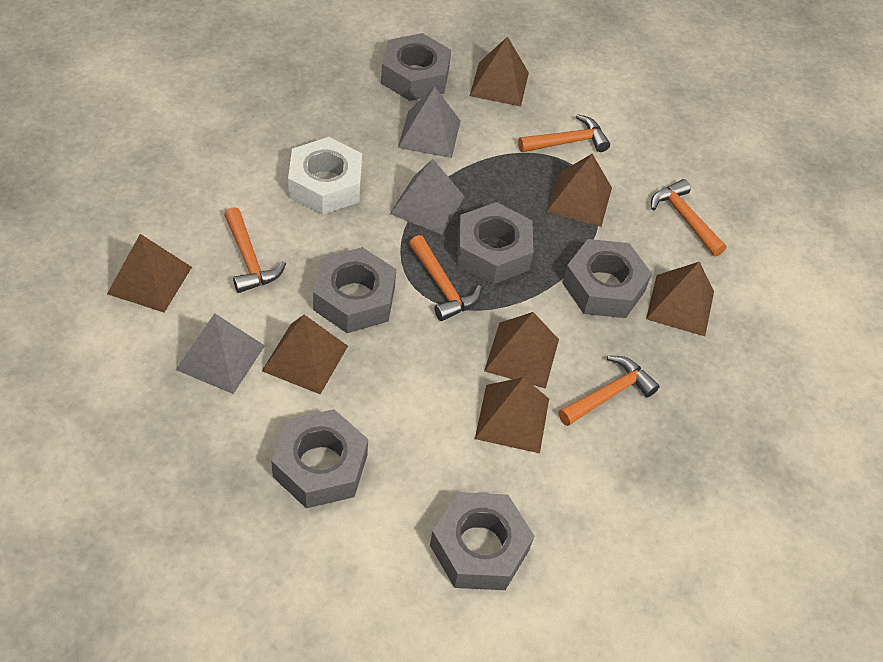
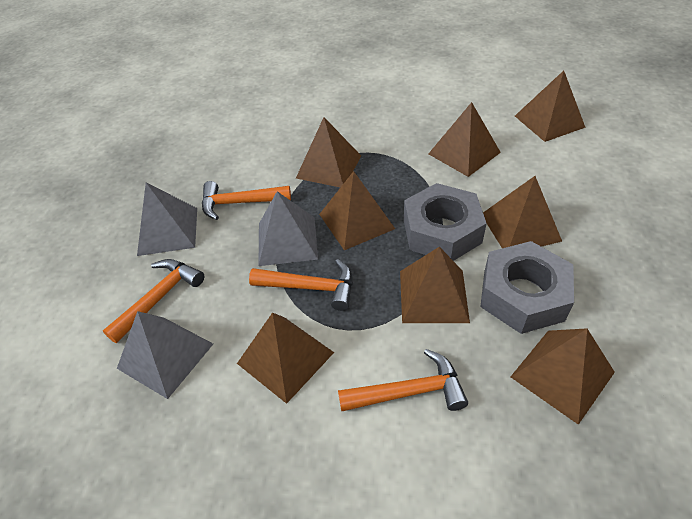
brown pyramid: 7 -> 8
grey nut: 6 -> 2
orange hammer: 5 -> 4
white nut: 1 -> 0

